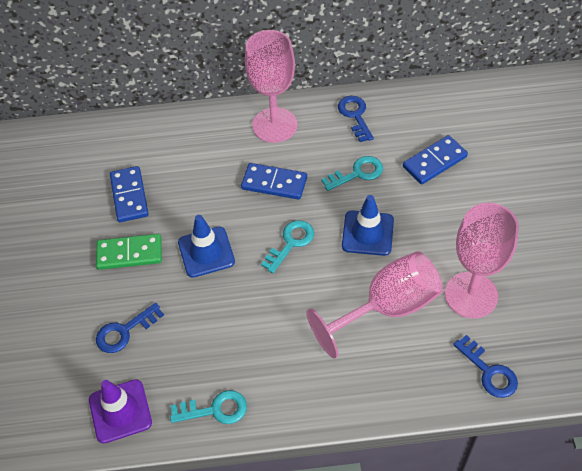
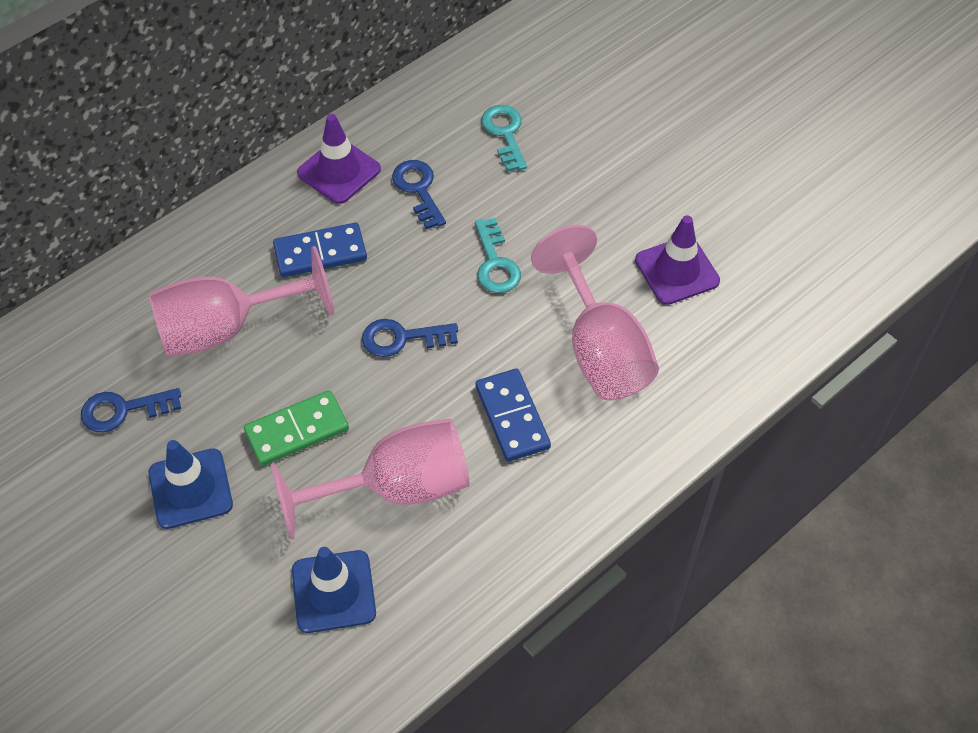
blue domino: 3 -> 2
purple traffic cone: 1 -> 2
turquoise key: 3 -> 2

